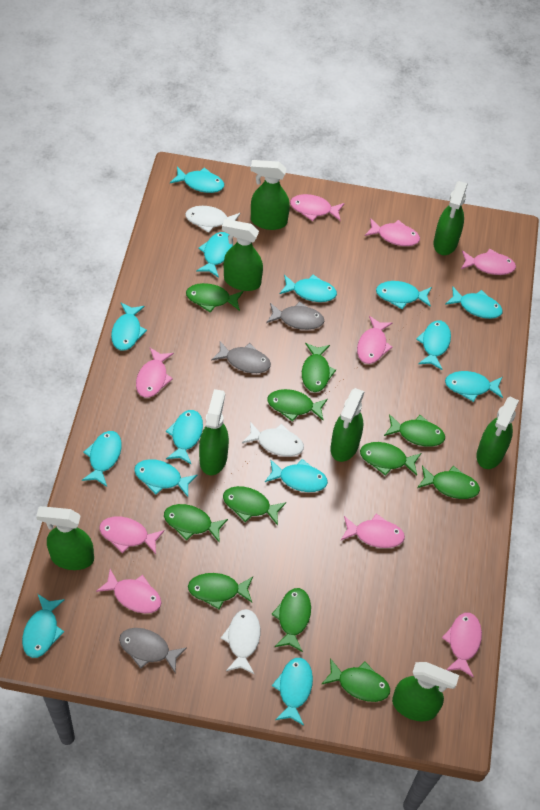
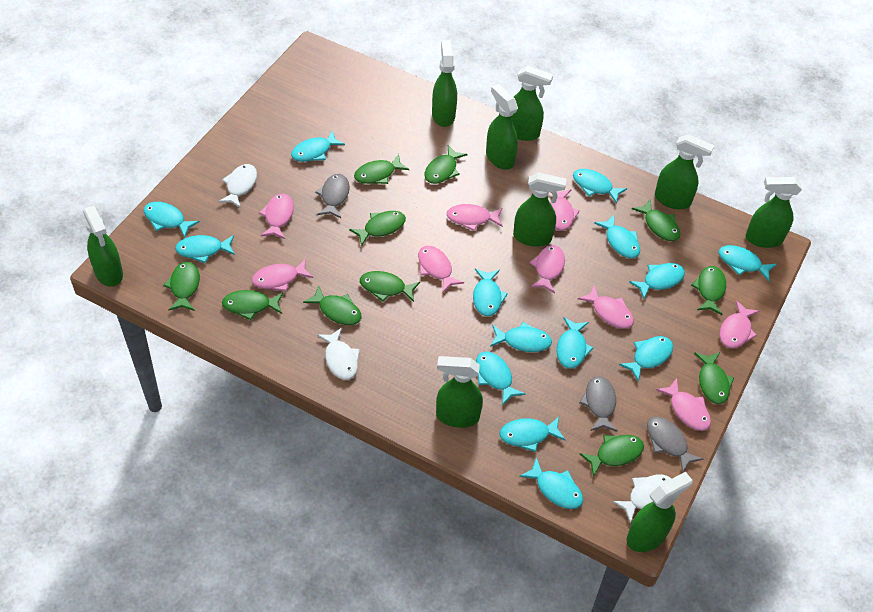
green spray bottle: 8 -> 9

